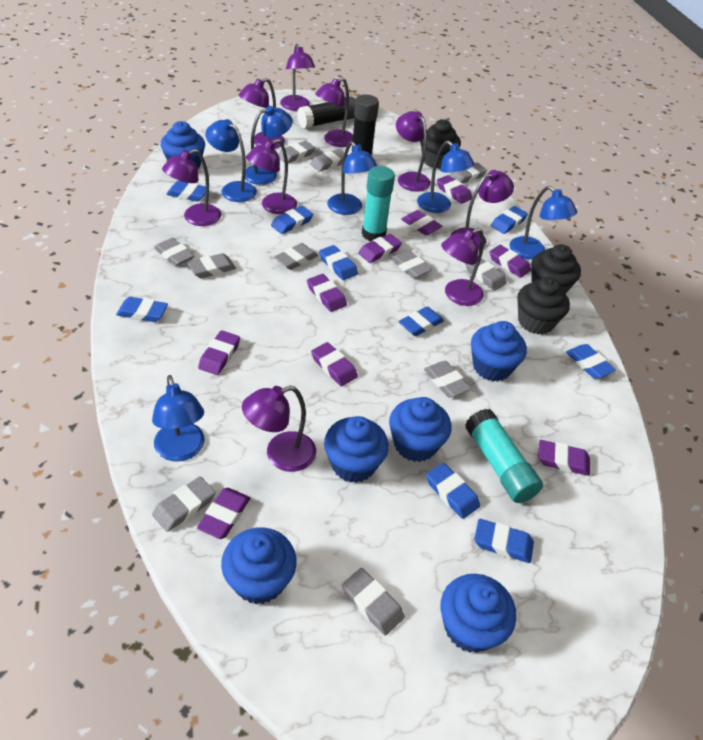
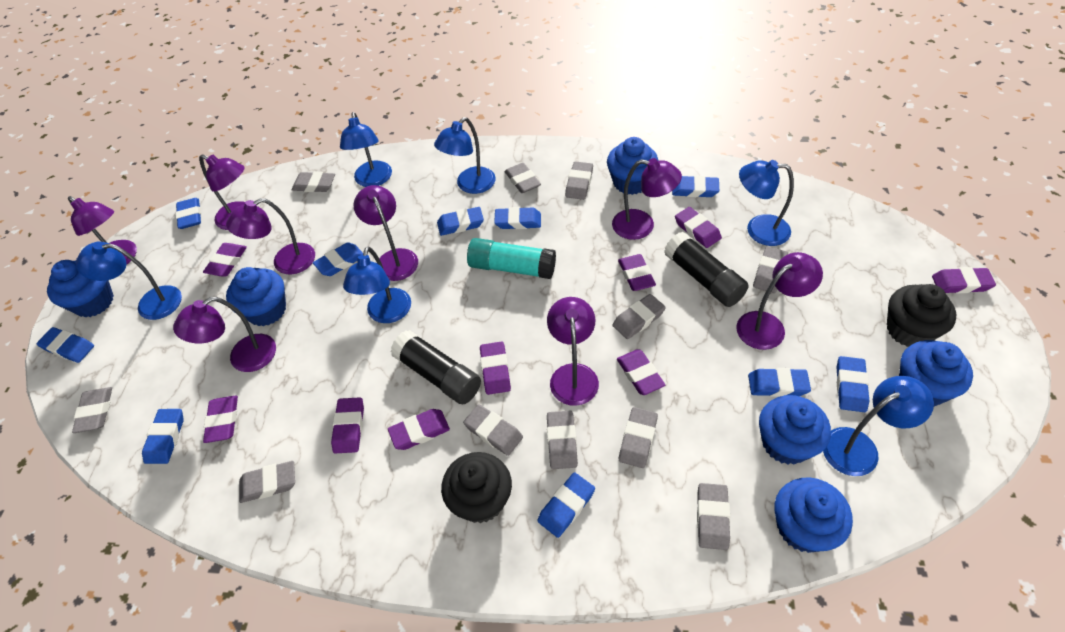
black cupcake: 3 -> 2
blue eraser: 9 -> 10
purple lamp: 9 -> 8
turquoise glue stick: 2 -> 1

